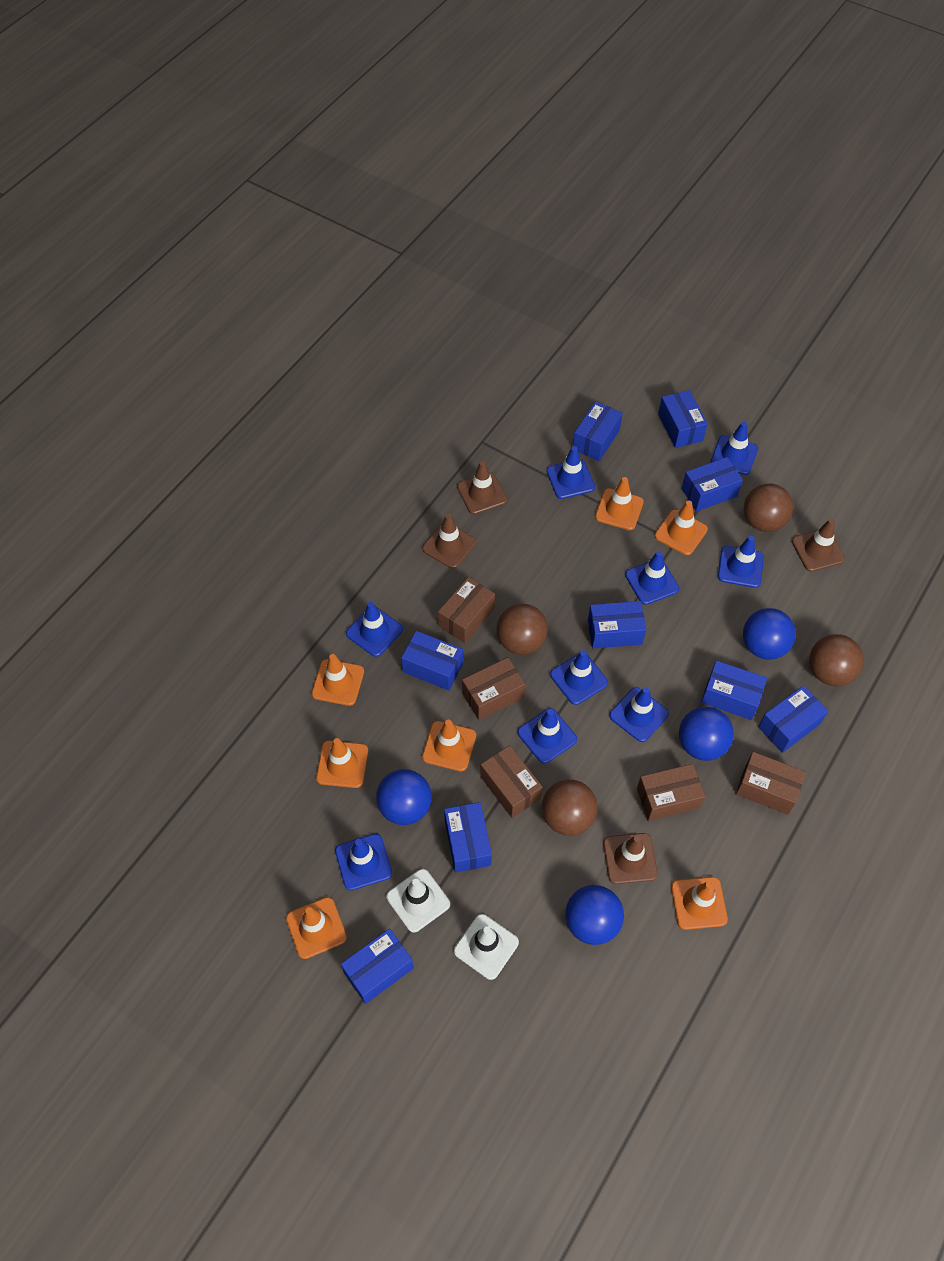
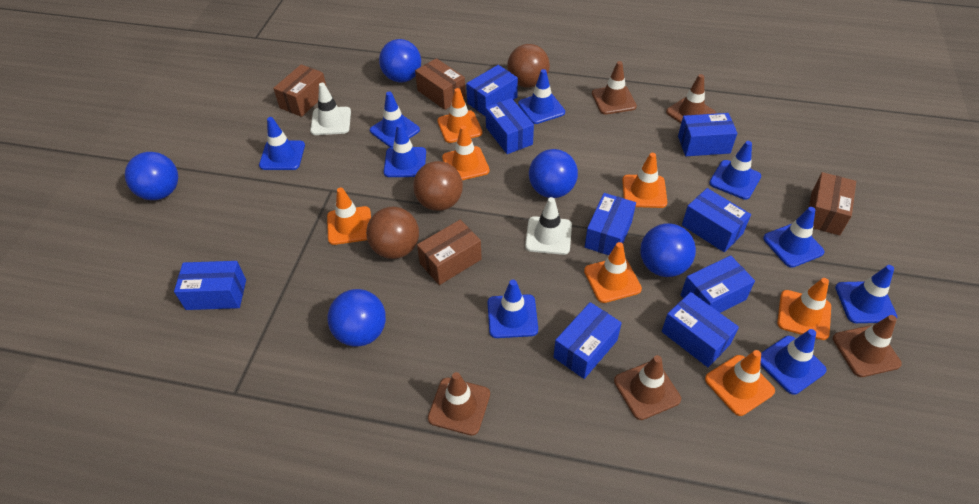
blue ball: 4 -> 5
brown ball: 4 -> 3
brown box: 5 -> 4
brown traffic cone: 4 -> 5

